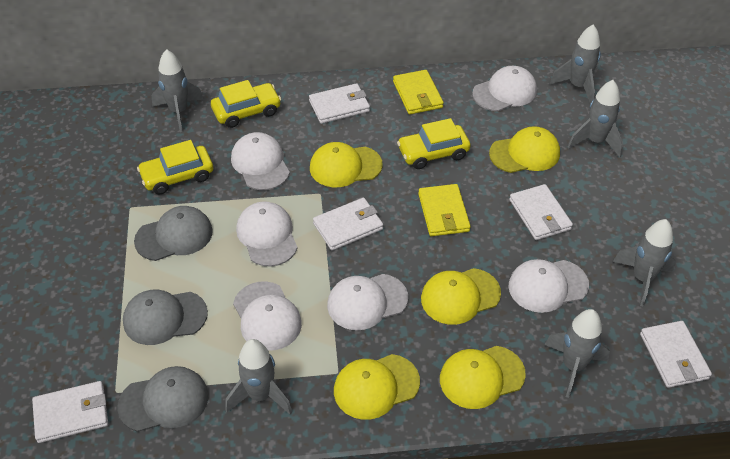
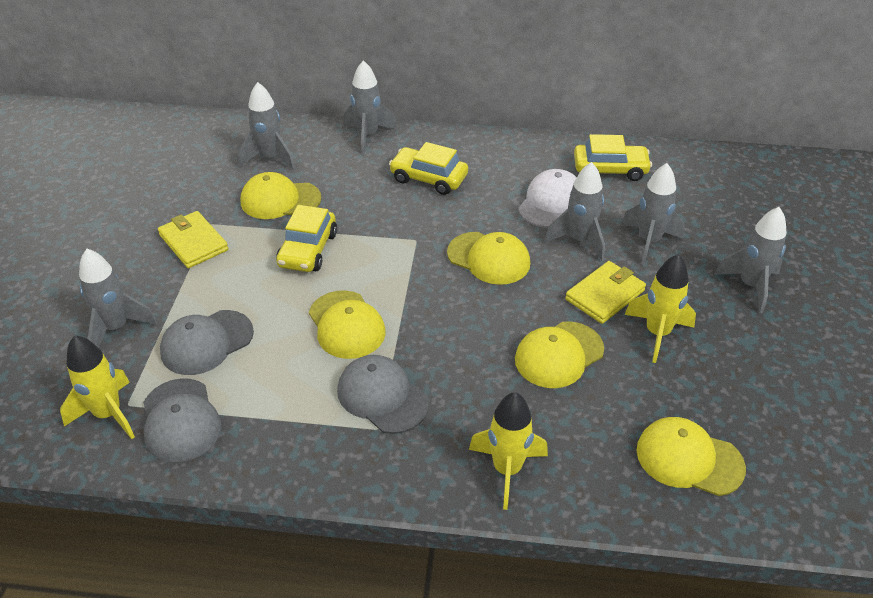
white cap: 6 -> 1
white wallet: 5 -> 0
yellow rocket: 0 -> 3

